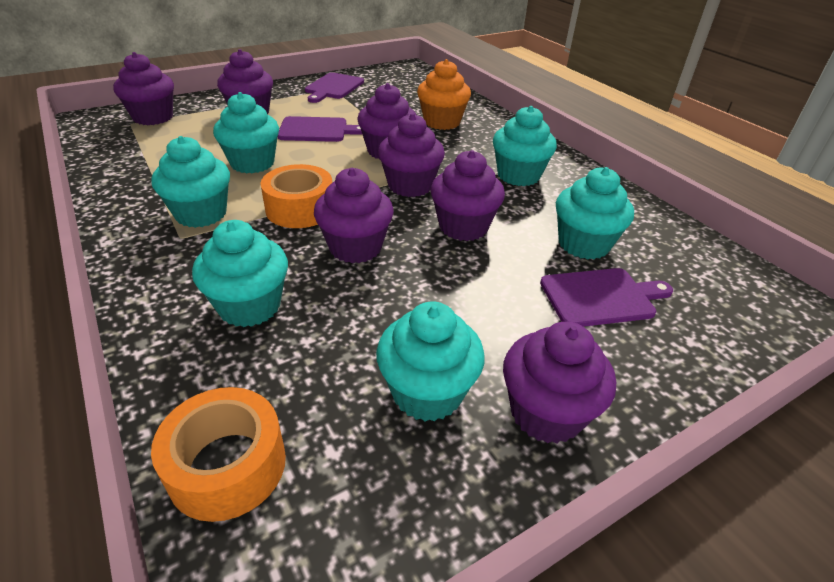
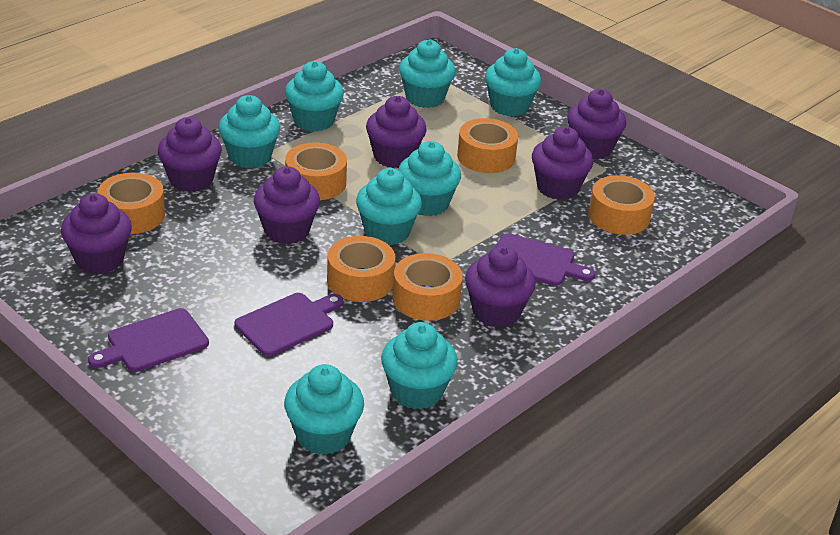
orange cupcake: 1 -> 0
orange tape: 2 -> 6
turquoise cupcake: 6 -> 8

